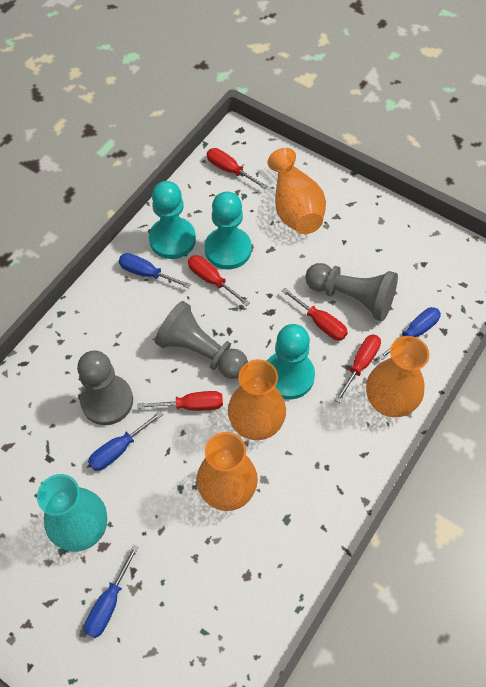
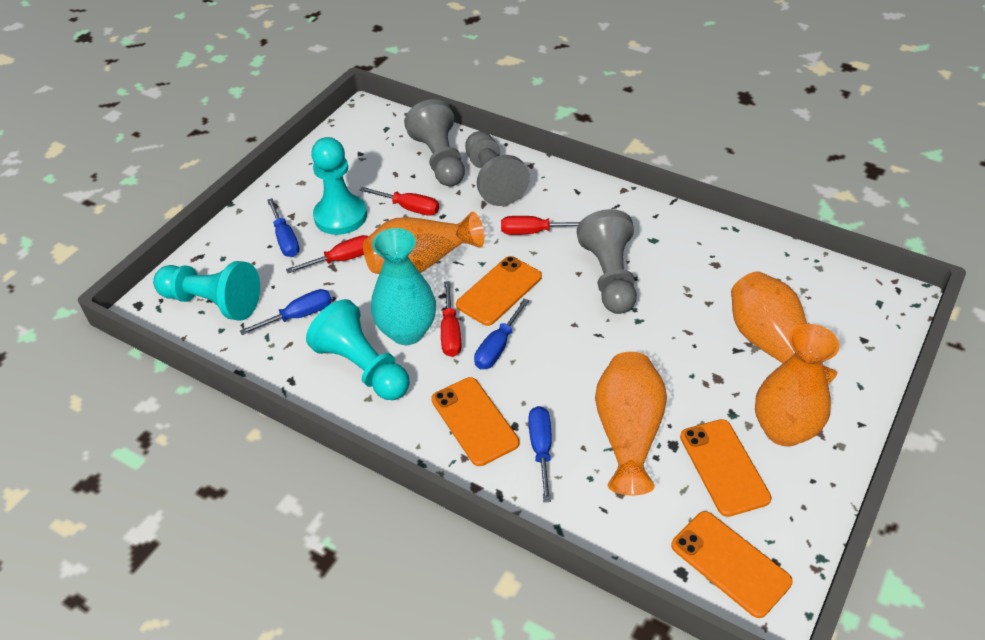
orange phone: 0 -> 4
red screwdriver: 5 -> 4

